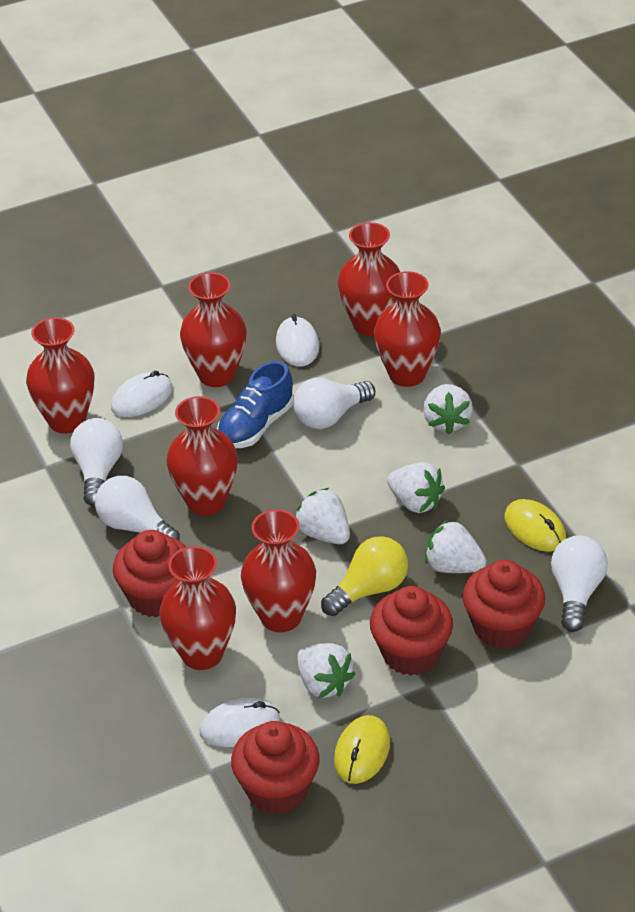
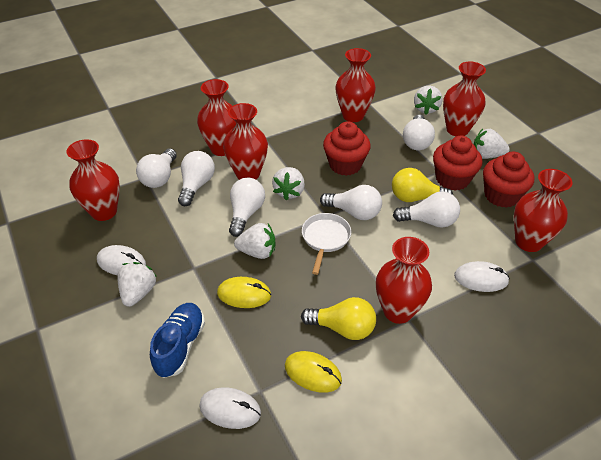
red cupcake: 4 -> 3
white light bulb: 4 -> 6
white pan: 0 -> 1
yellow light bulb: 1 -> 2

